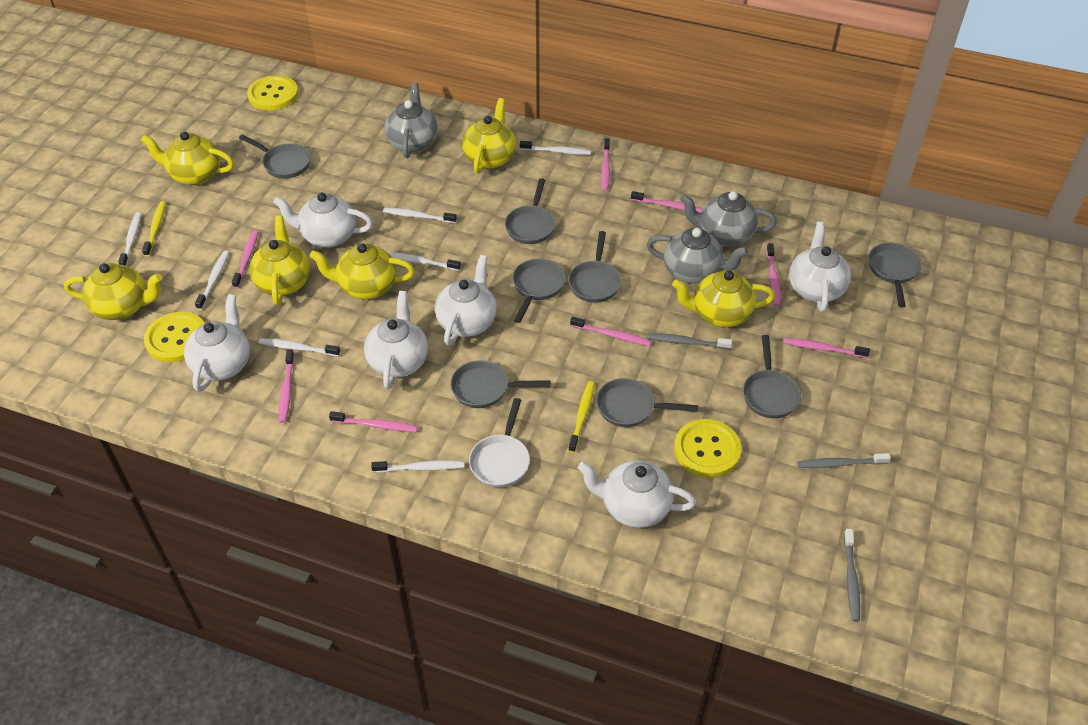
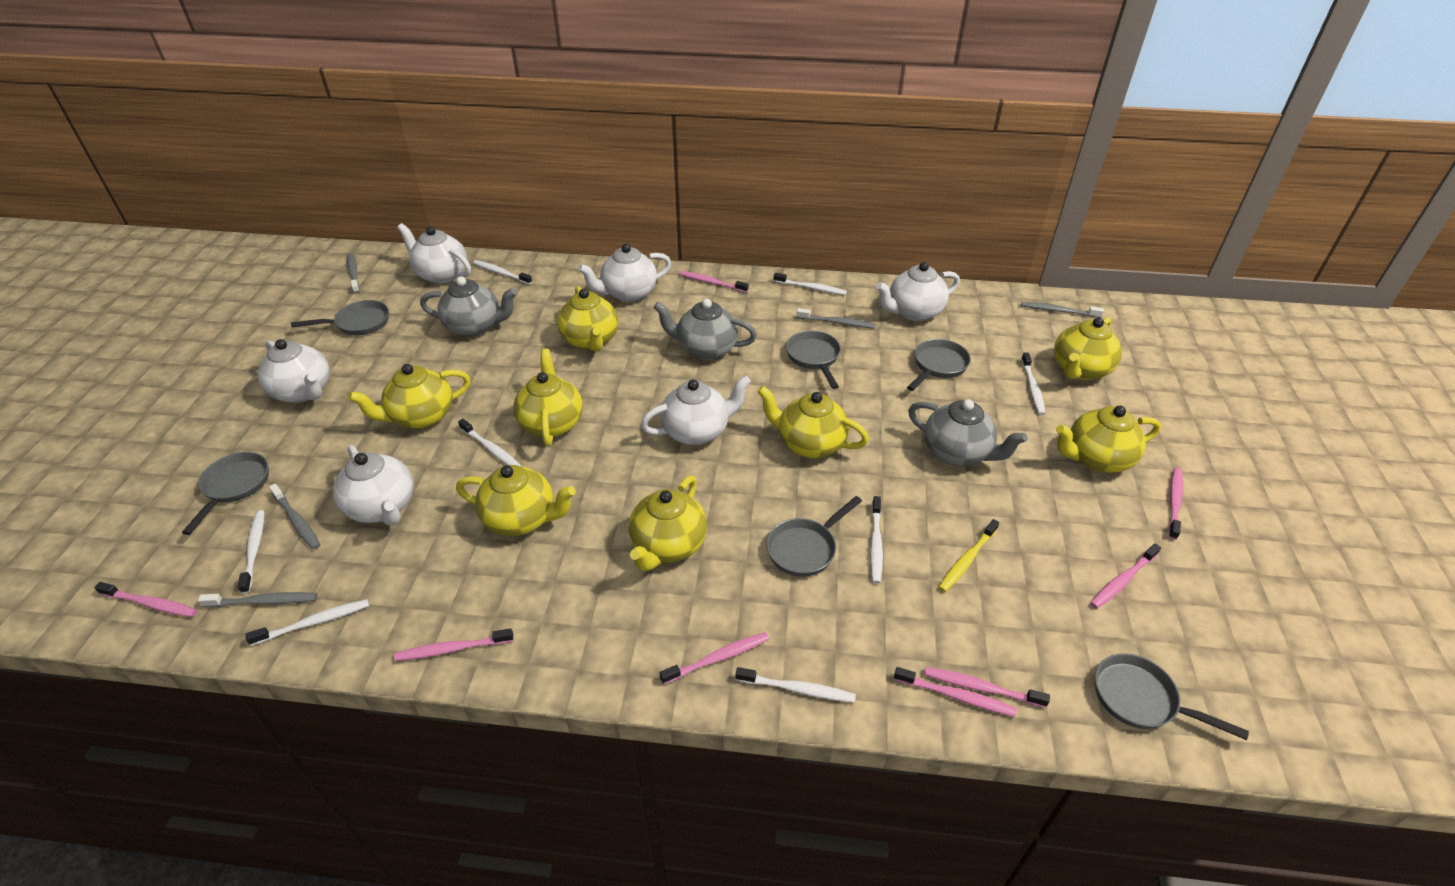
grey pan: 8 -> 6
grey toothbrush: 3 -> 5
white pan: 1 -> 0
white toothbrush: 7 -> 8
yellow button: 3 -> 0
yellow teapot: 6 -> 8
yellow toothbrush: 2 -> 1

